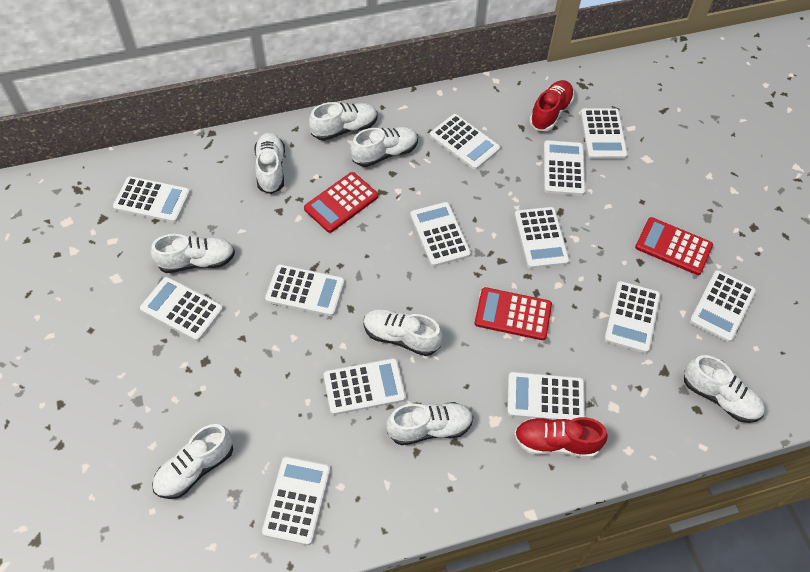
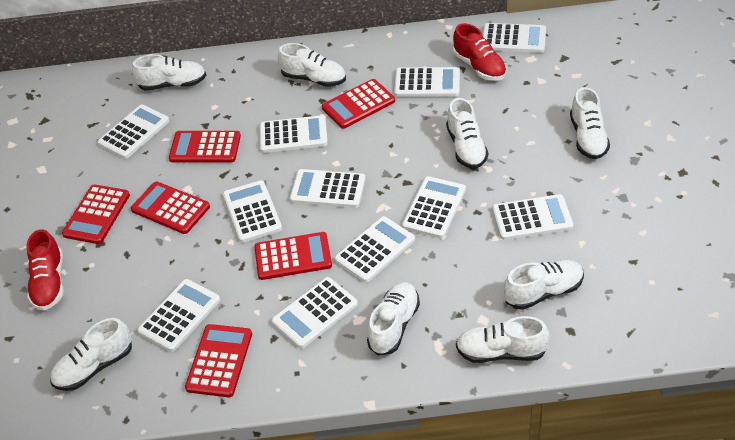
red calculator: 3 -> 6
white calculator: 13 -> 11

